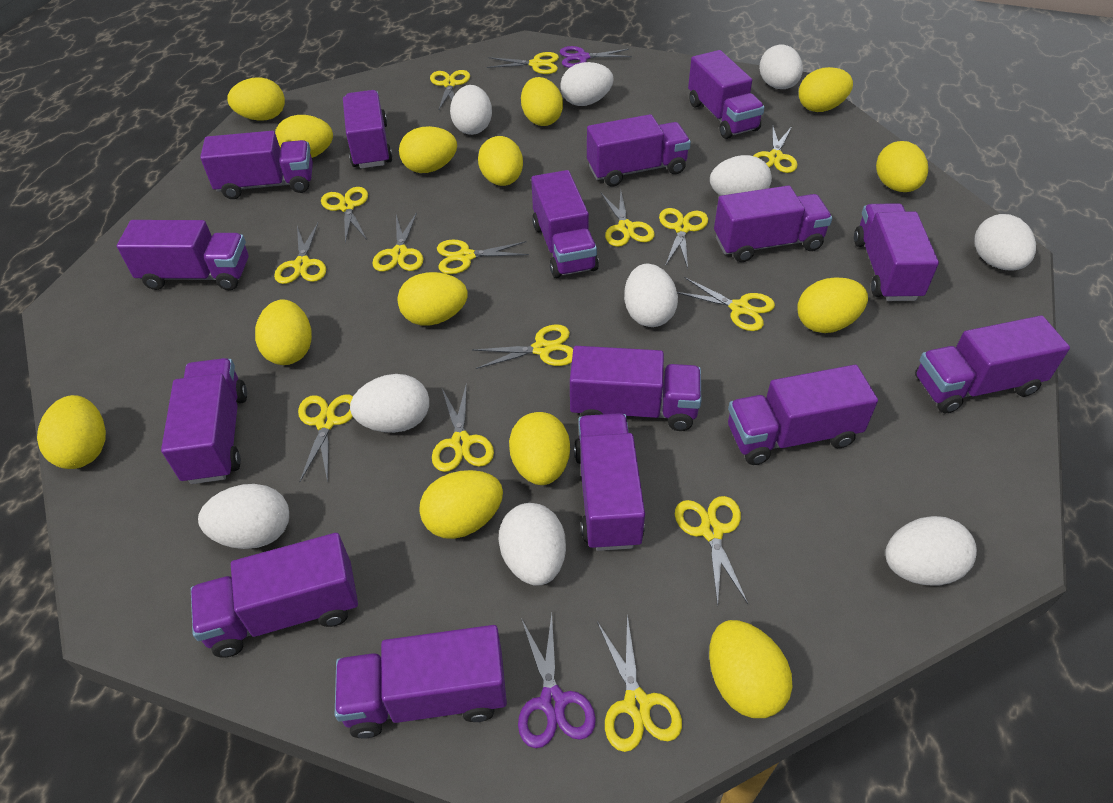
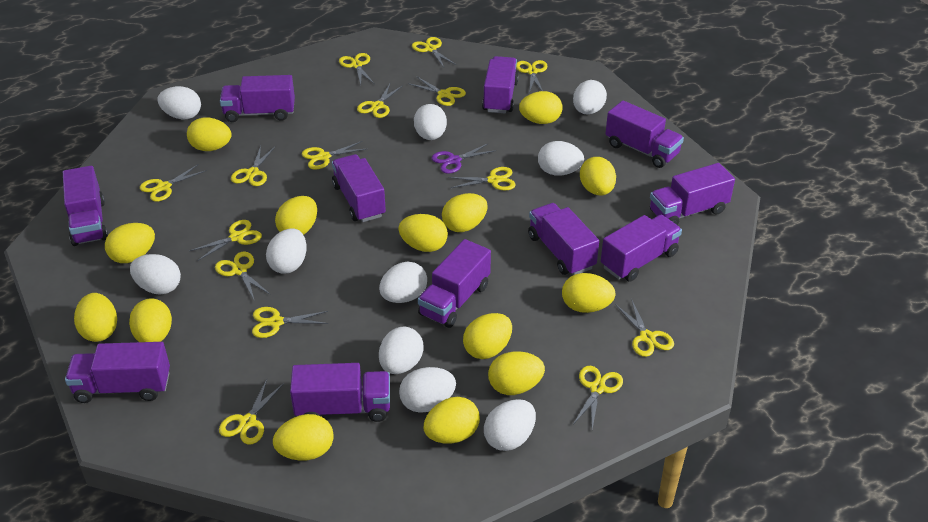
purple scissors: 2 -> 1
purple truck: 15 -> 11

